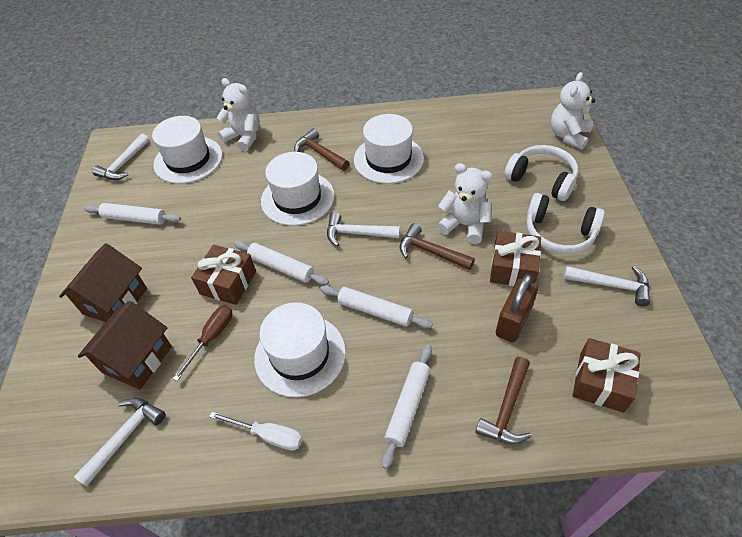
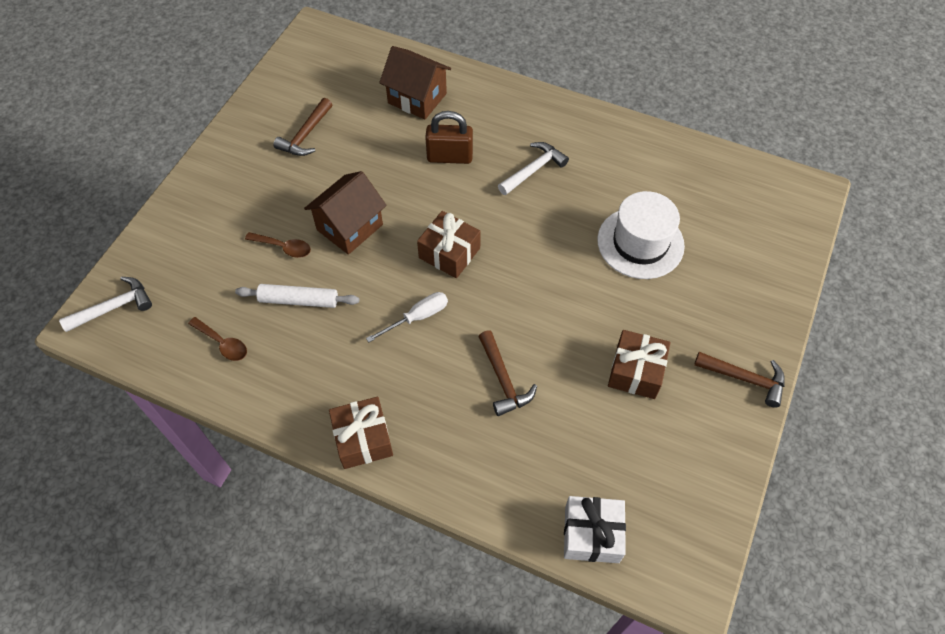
brown screwdriver: 1 -> 0
brown spoon: 0 -> 2
white gift: 0 -> 1
white hammer: 4 -> 2
white hat: 4 -> 1
white headphones: 2 -> 0
white rolling pin: 4 -> 1
white teddy bear: 3 -> 0

